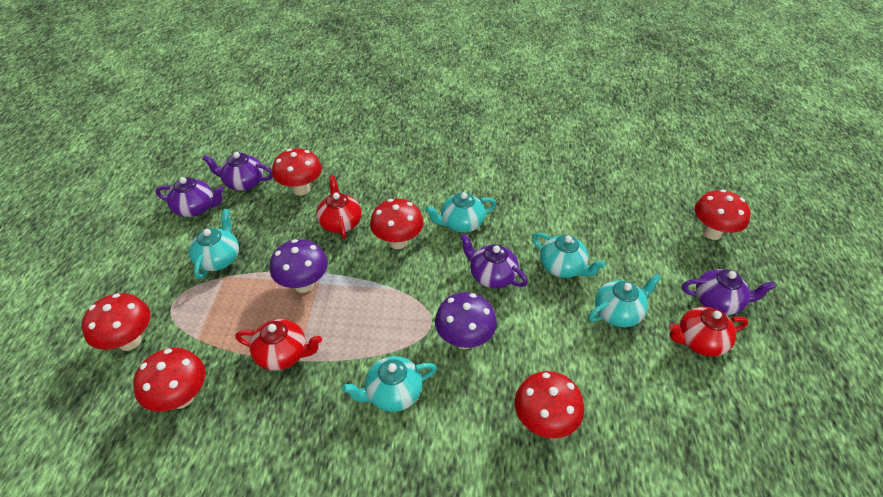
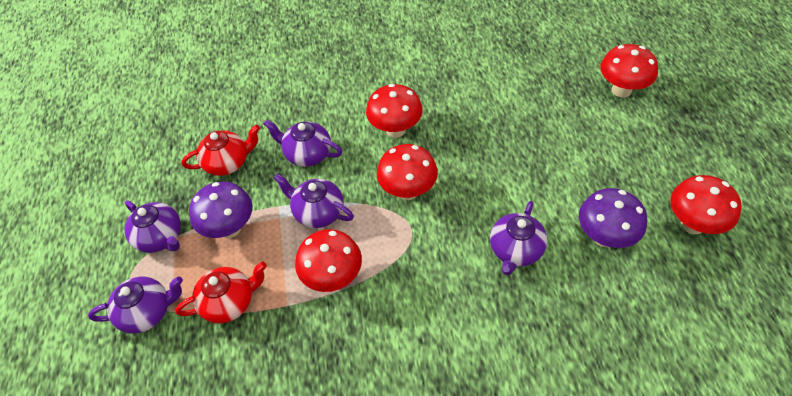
purple teapot: 4 -> 5
red mushroom: 6 -> 5
red teapot: 3 -> 2
turquoise teapot: 5 -> 0

